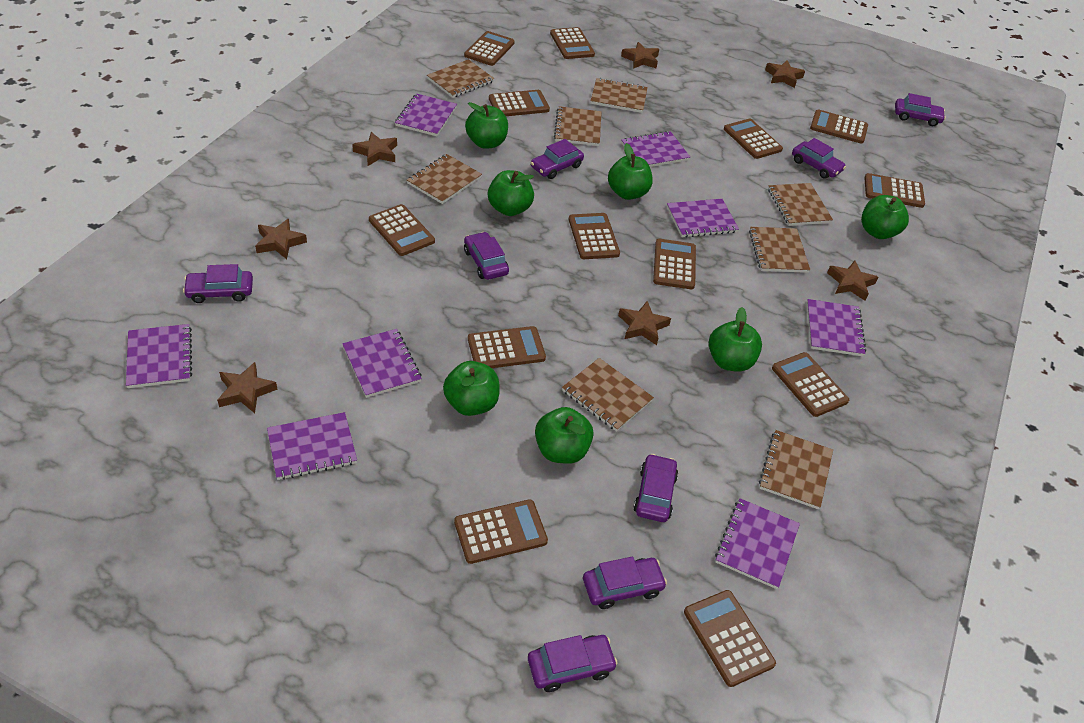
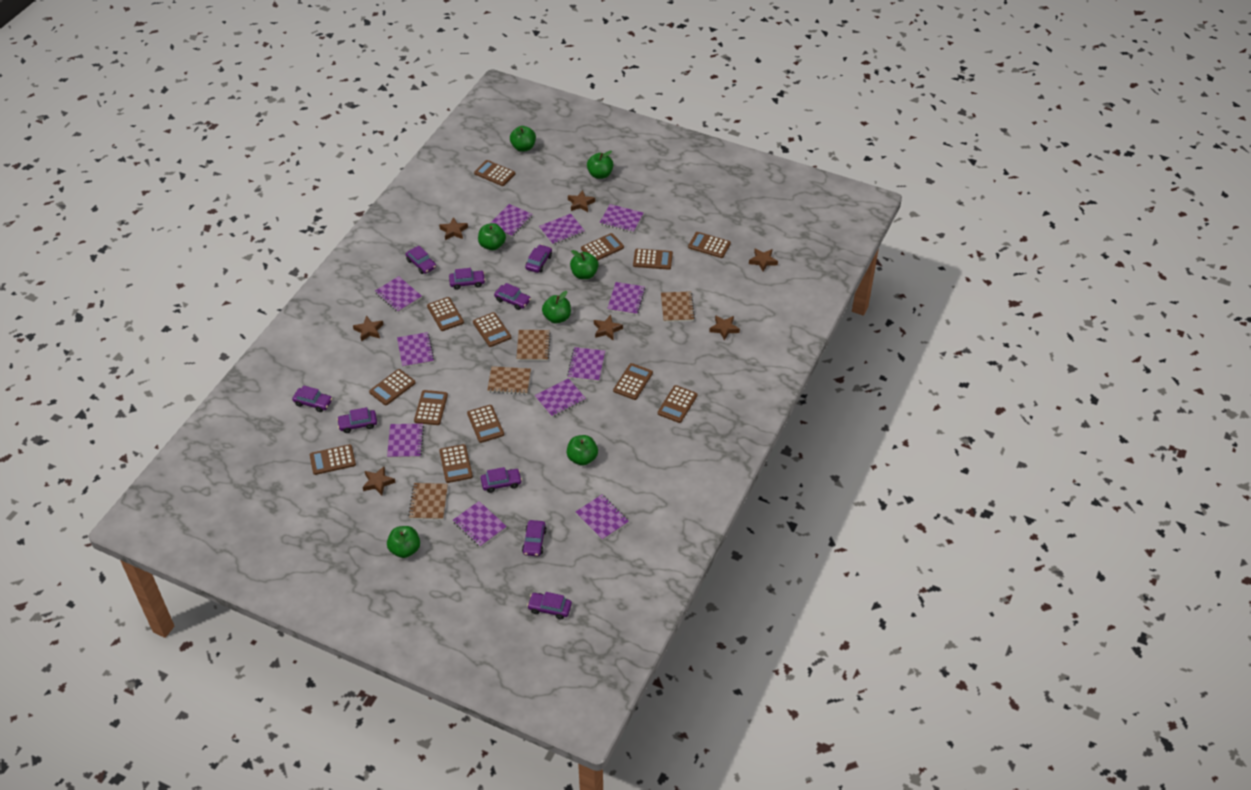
brown notebook: 8 -> 4
purple car: 8 -> 9
purple notebook: 8 -> 11

